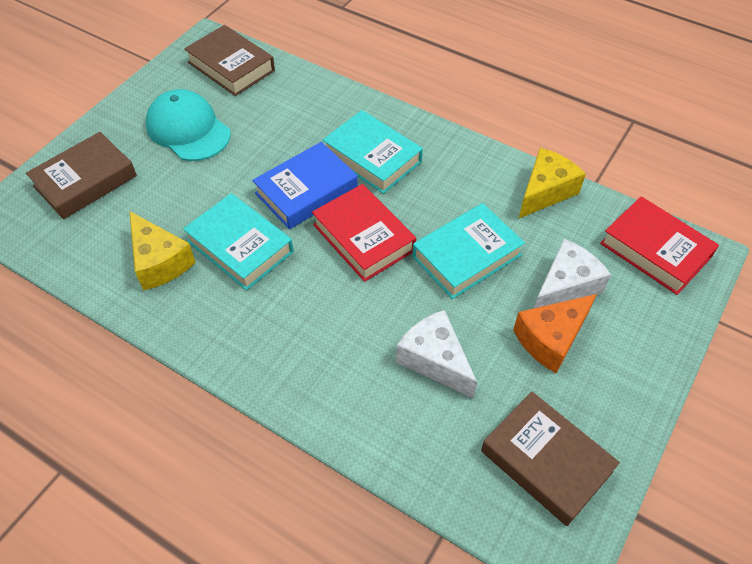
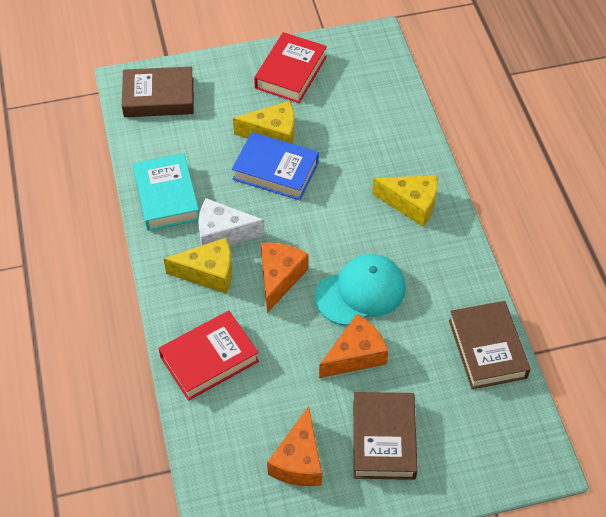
orange cheese: 1 -> 3
turquoise book: 3 -> 1
white cheese: 2 -> 1
yellow cheese: 2 -> 3

